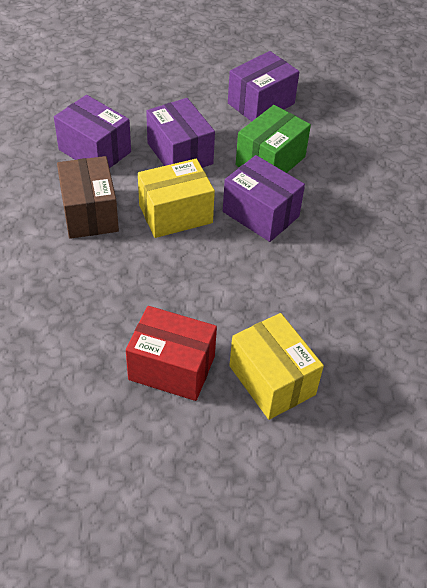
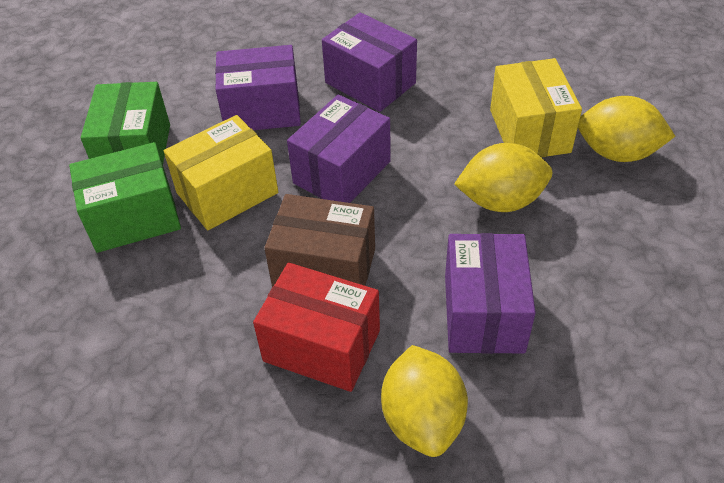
green box: 1 -> 2
yellow lemon: 0 -> 3

